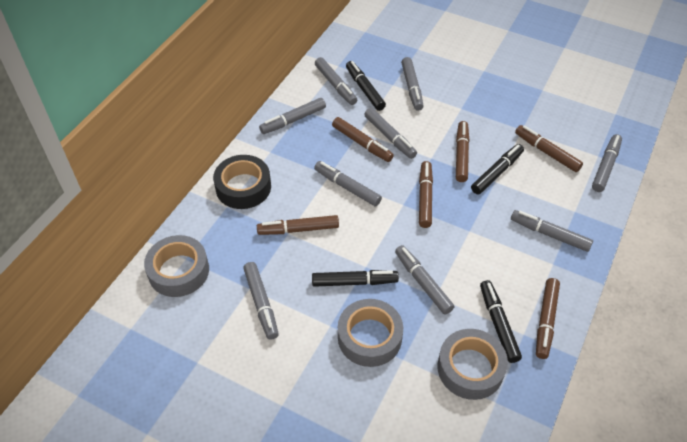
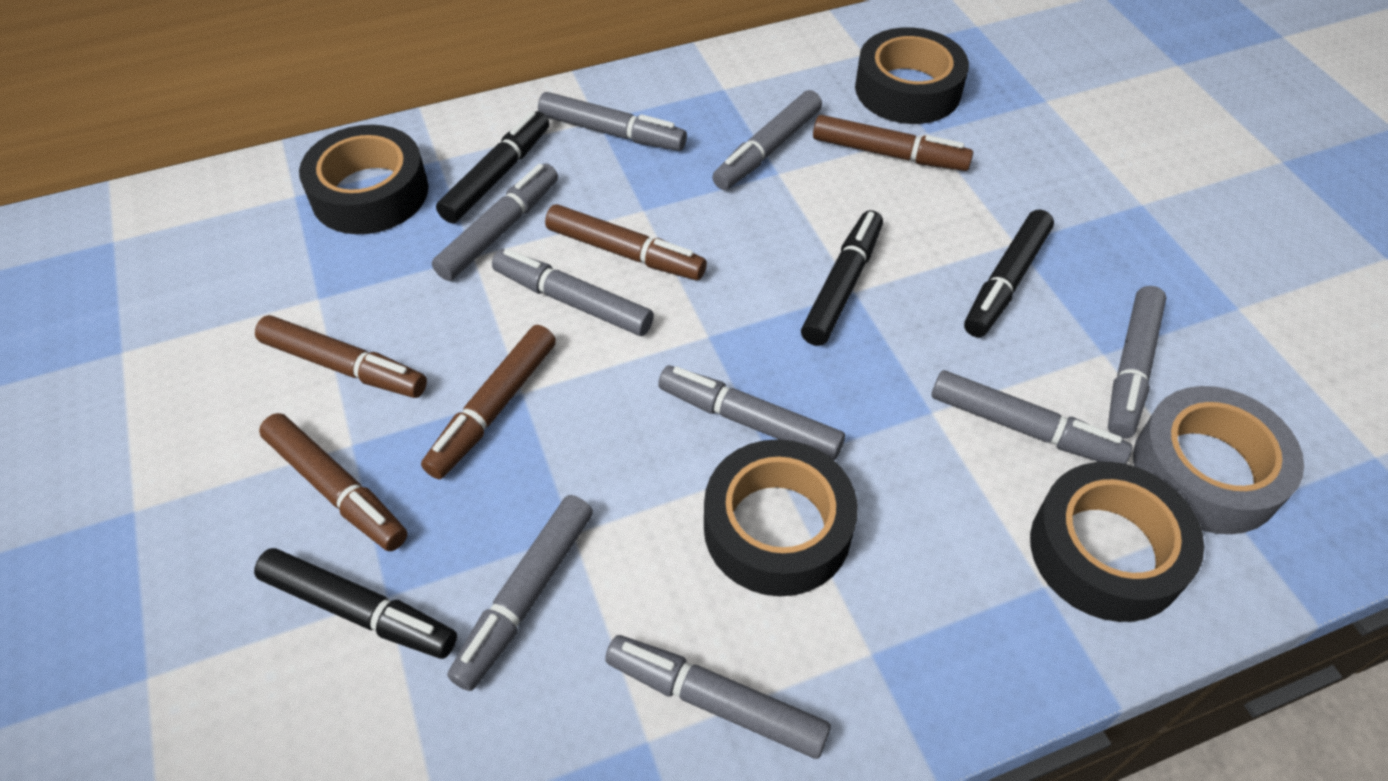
black tape: 1 -> 4
brown marker: 6 -> 5
grey tape: 3 -> 1

